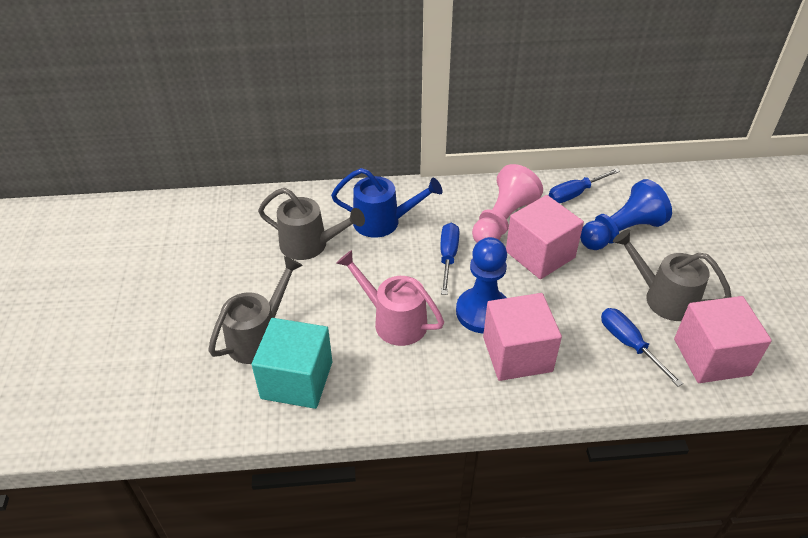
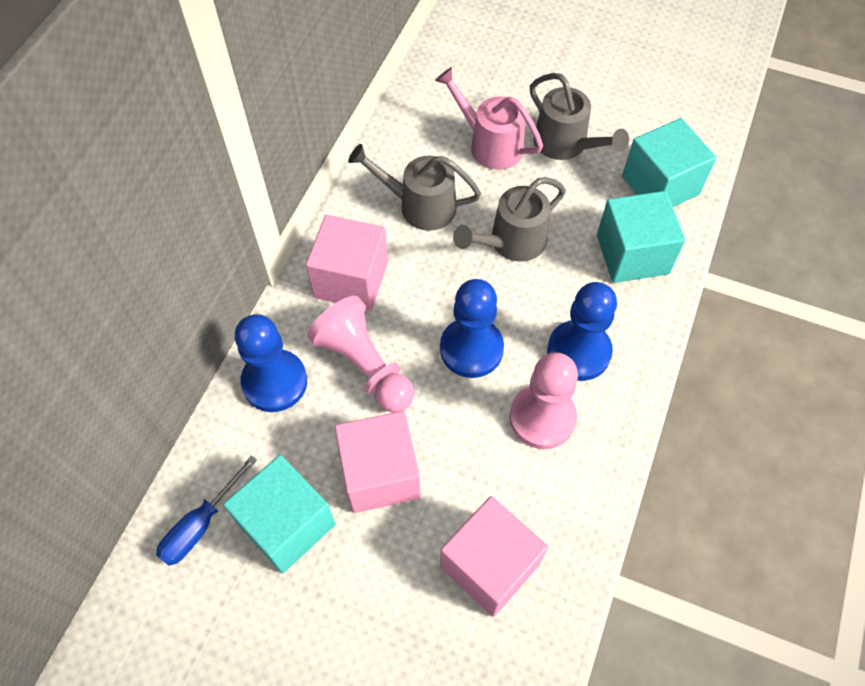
blue pawn: 2 -> 3
blue screwdriver: 3 -> 1
blue watering can: 1 -> 0
pink pawn: 1 -> 2
turquoise cube: 1 -> 3

